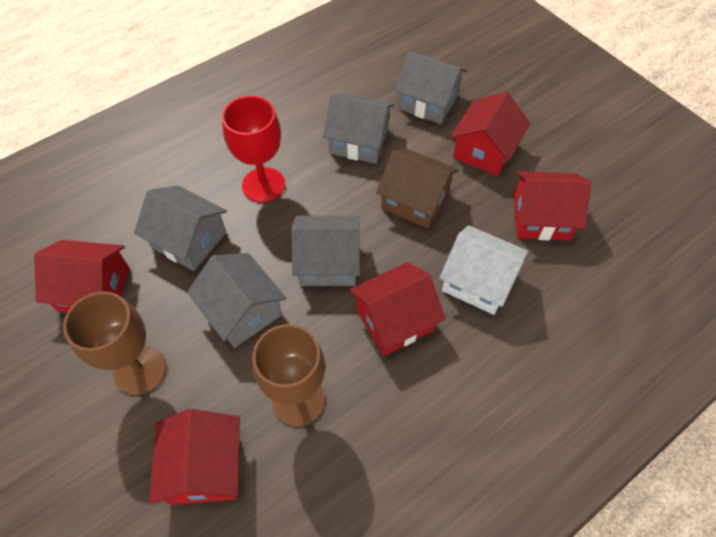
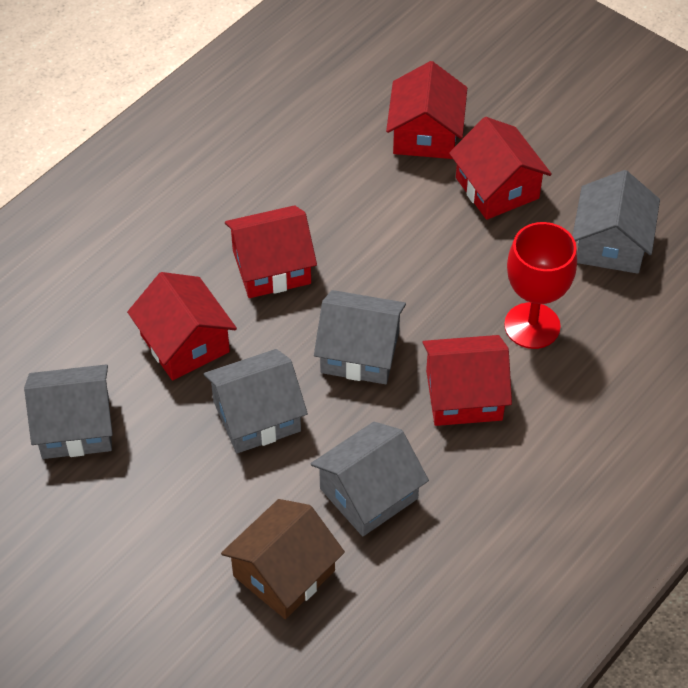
brown goblet: 2 -> 0
white house: 1 -> 0

